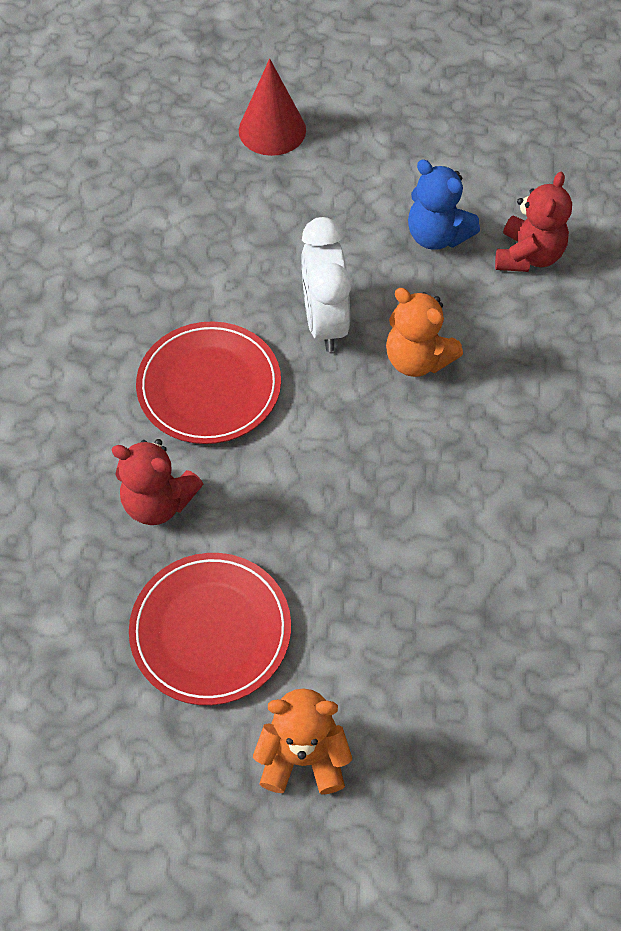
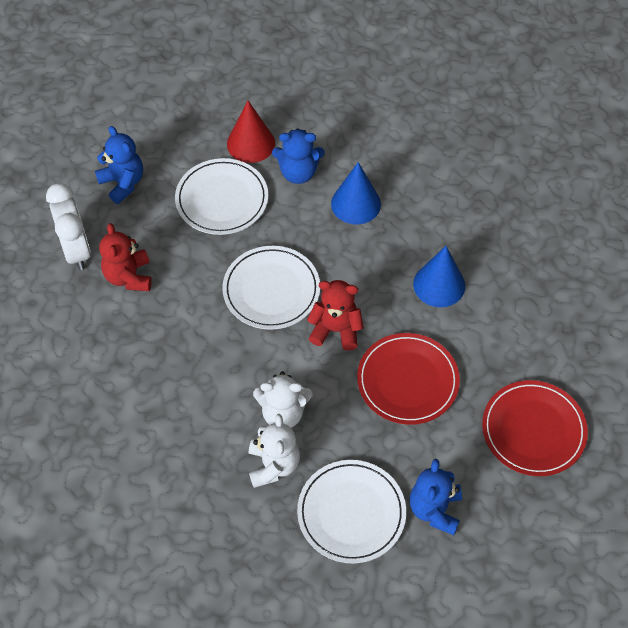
blue cone: 0 -> 2
blue teddy bear: 1 -> 3
orange teddy bear: 2 -> 0
white plate: 0 -> 3
white teddy bear: 0 -> 2

